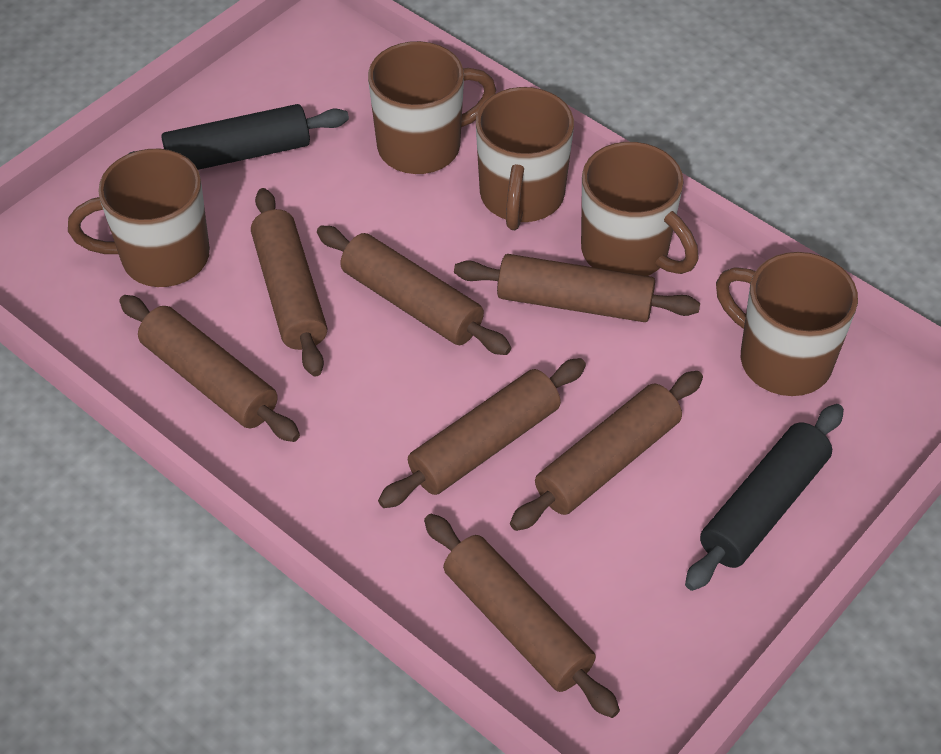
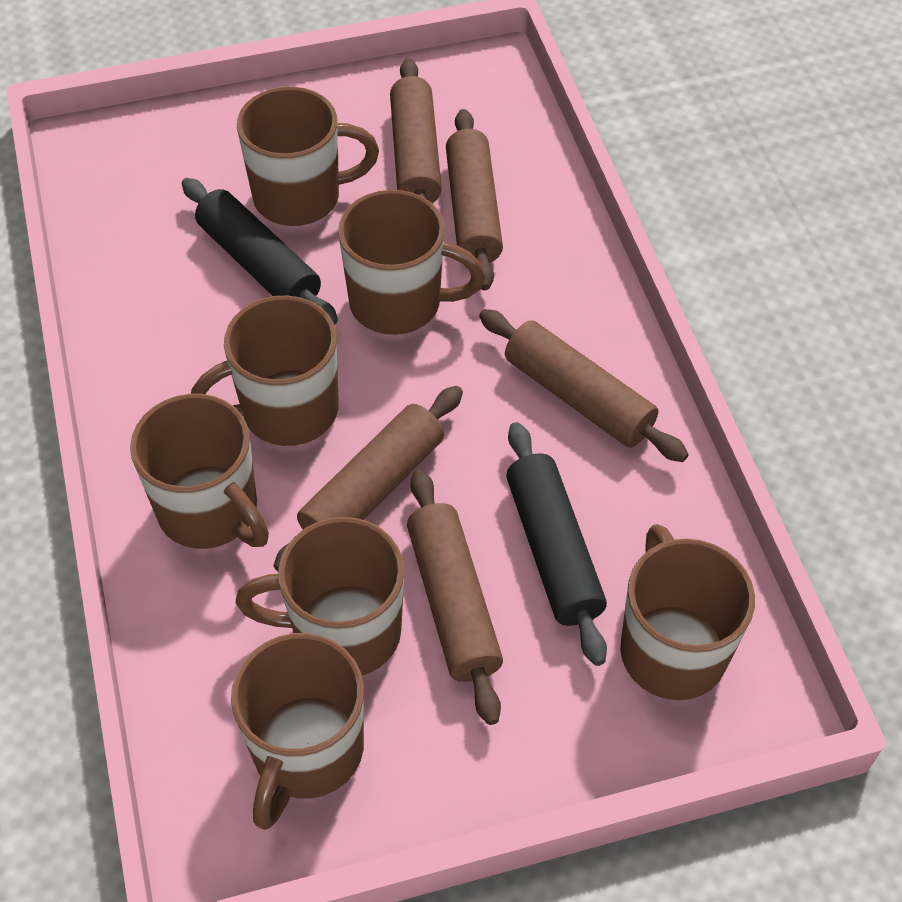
brown mug: 5 -> 7
brown rolling pin: 7 -> 5

